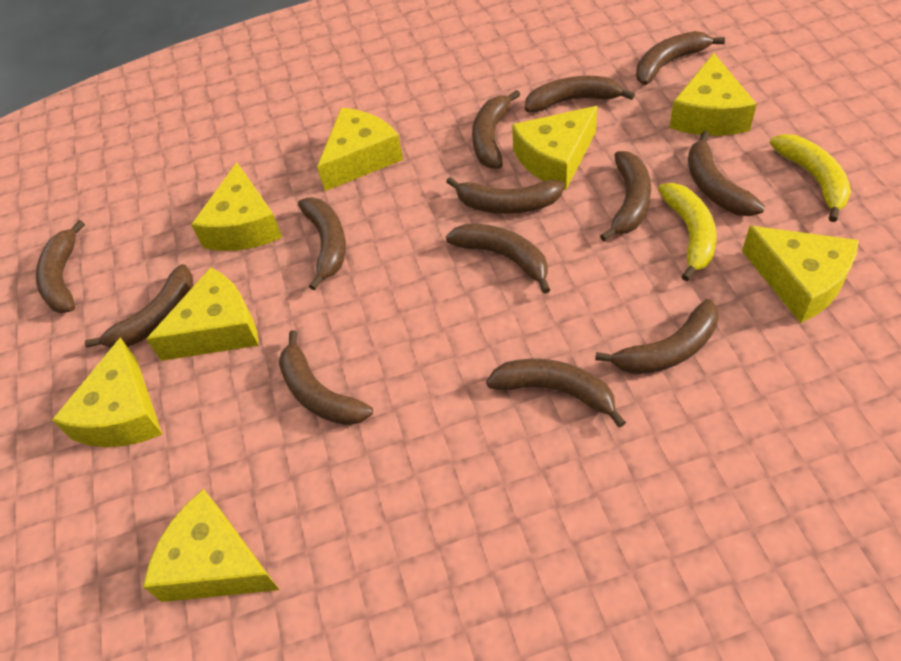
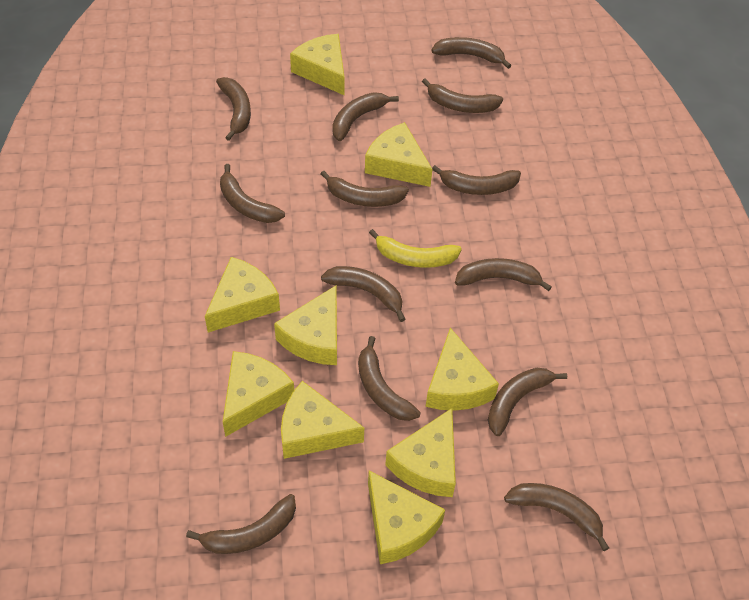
yellow banana: 2 -> 1
yellow cheese: 8 -> 9

